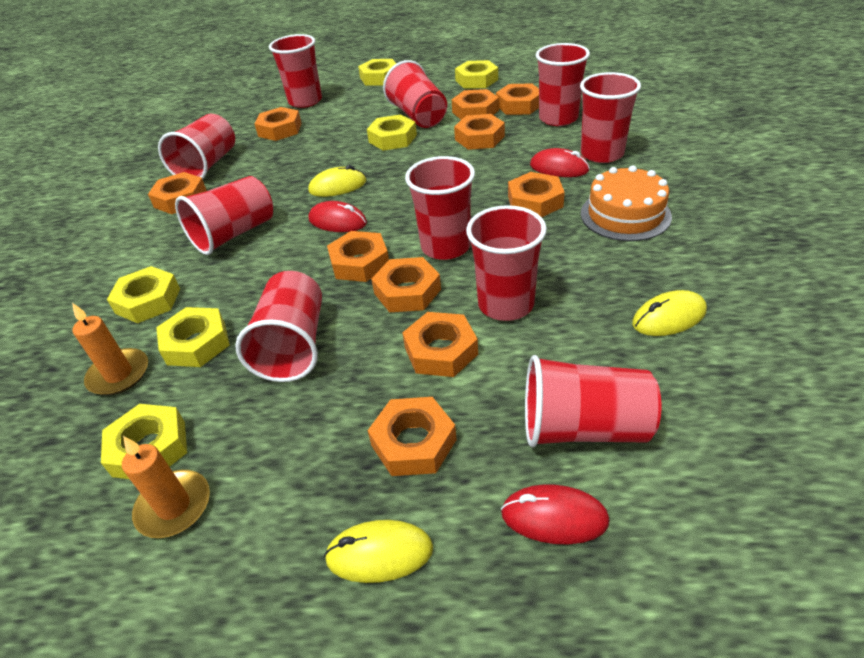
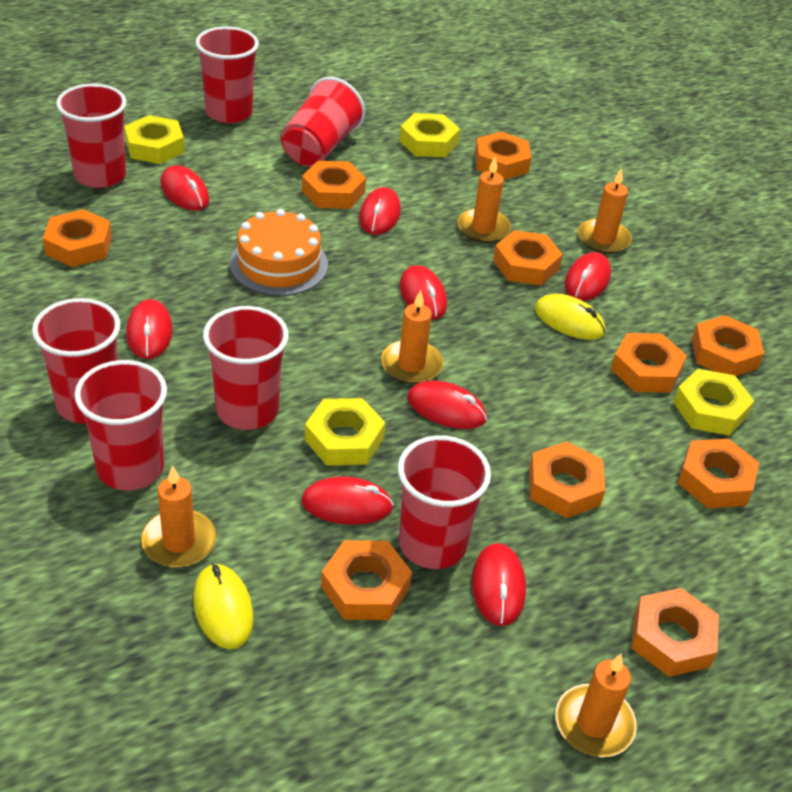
orange candle: 2 -> 5
red cup: 10 -> 7
red mouse: 3 -> 8
yellow mouse: 3 -> 2
yellow nut: 6 -> 4

